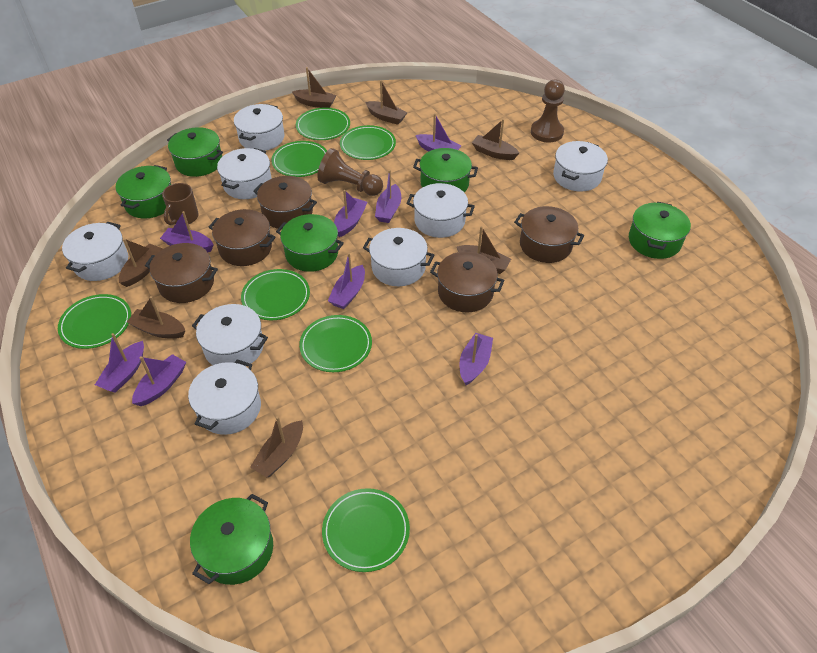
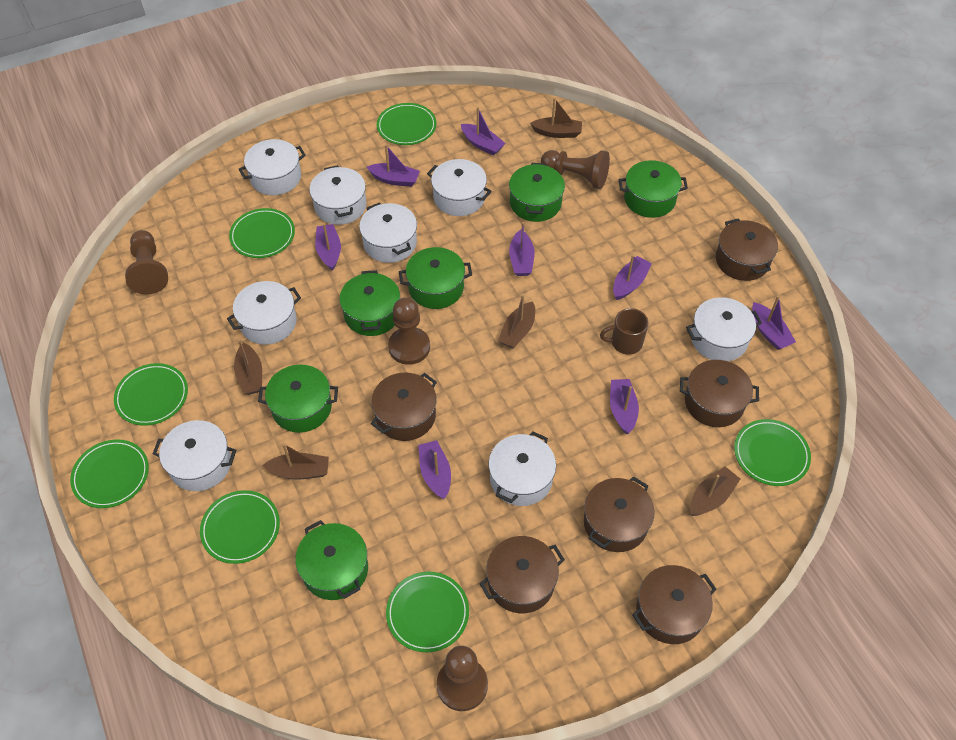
brown boat: 7 -> 5
brown pawn: 2 -> 4
brown pot: 5 -> 6

